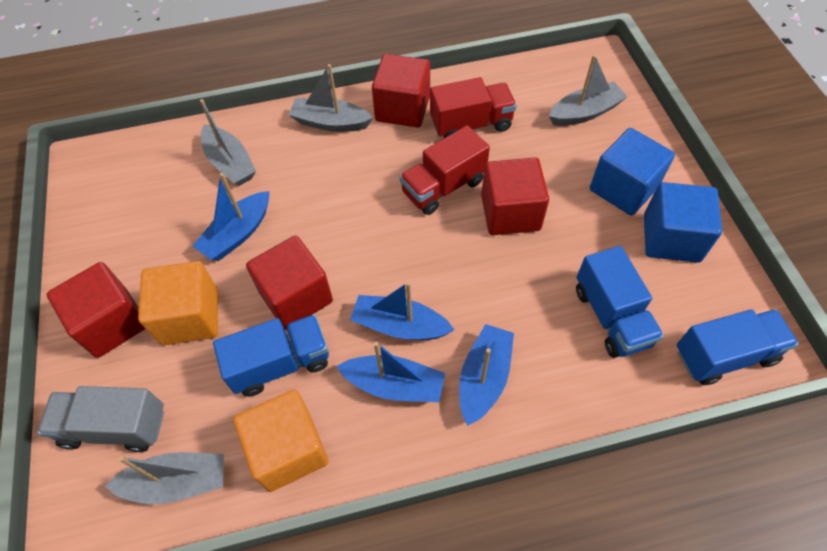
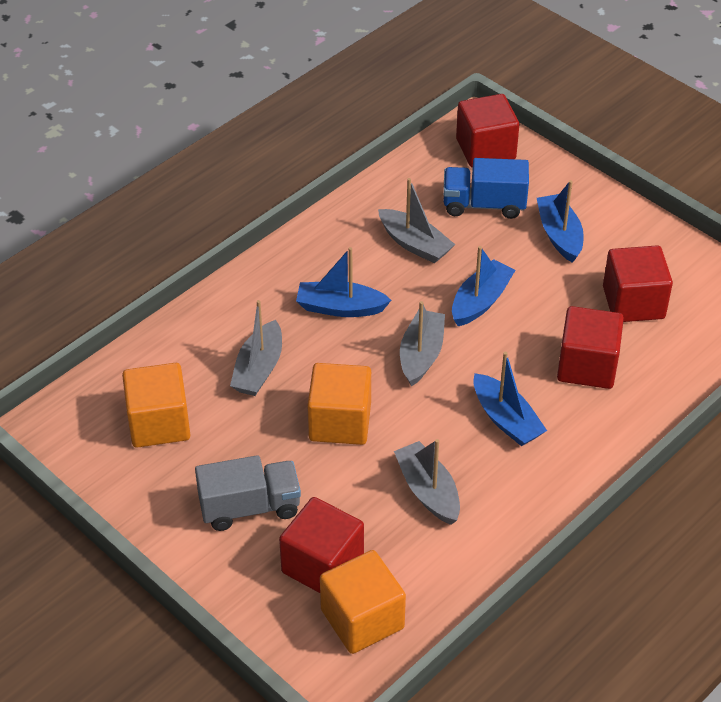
blue cube: 2 -> 0
blue truck: 3 -> 1
orange cube: 2 -> 3
red truck: 2 -> 0

